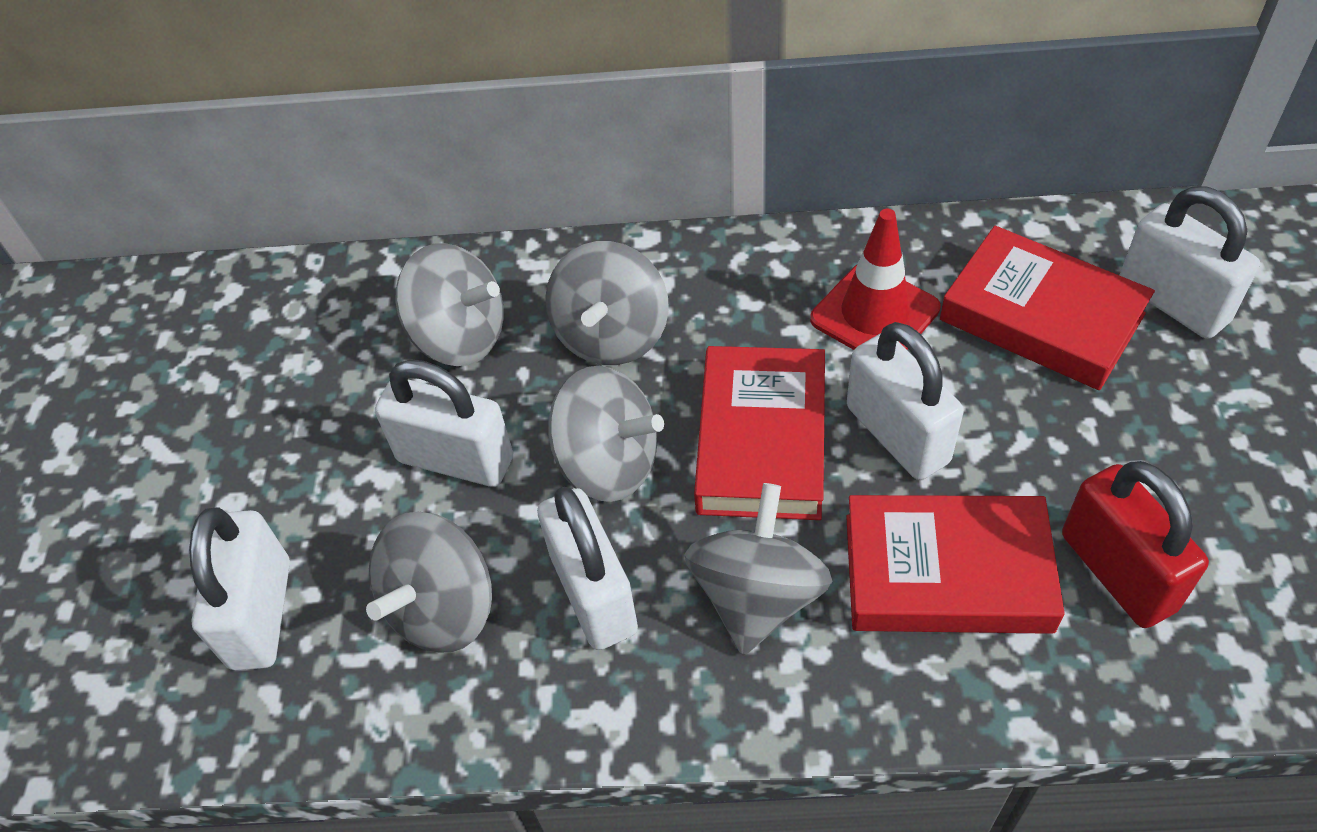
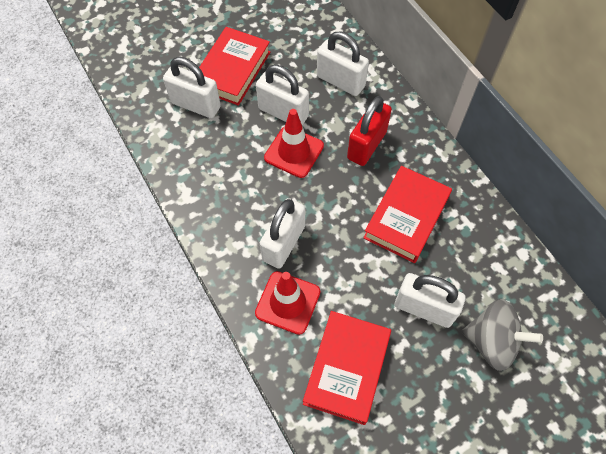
grey spinning top: 5 -> 1
red traffic cone: 1 -> 2

